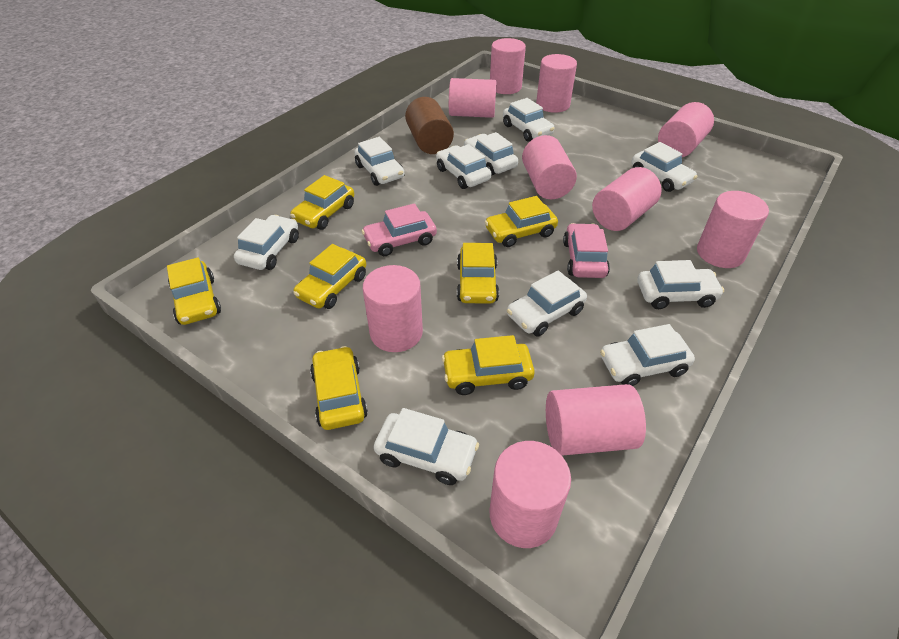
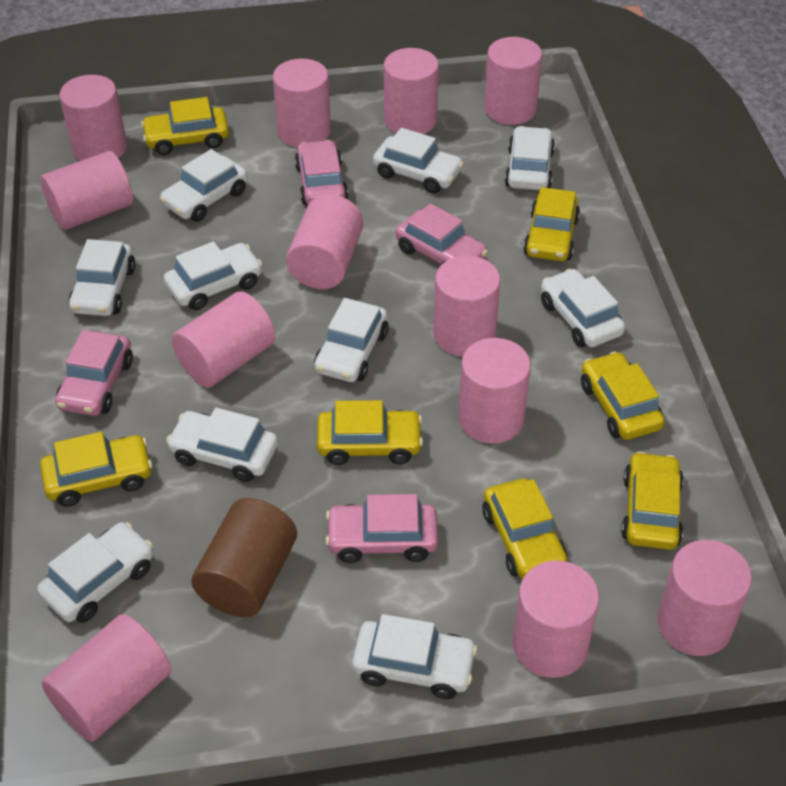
pink car: 2 -> 4
pink cylinder: 10 -> 12

